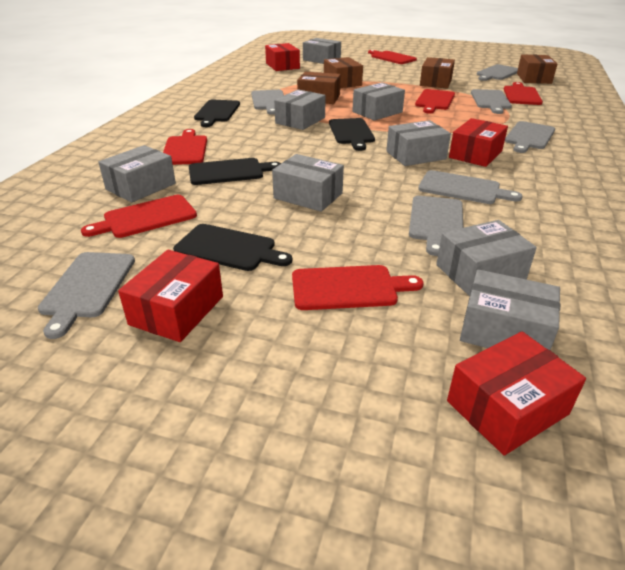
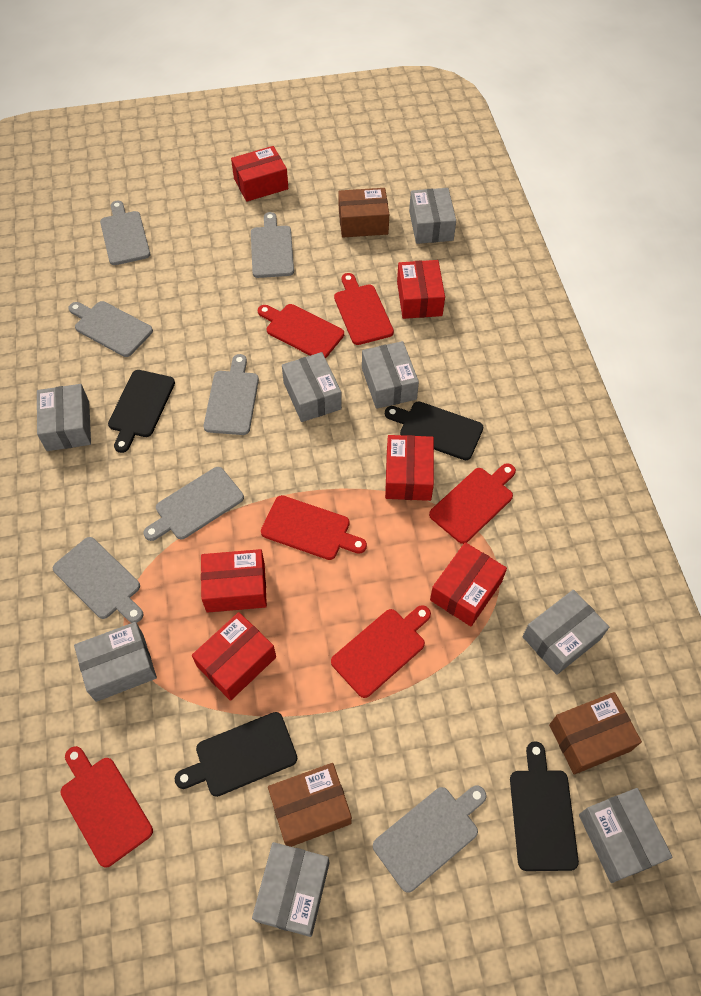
brown box: 4 -> 3
red box: 4 -> 6

